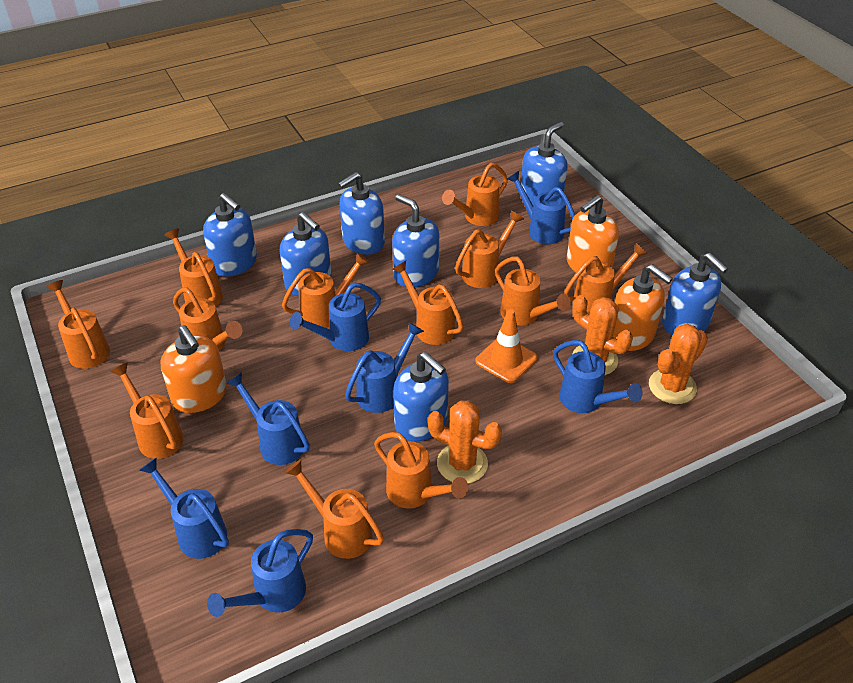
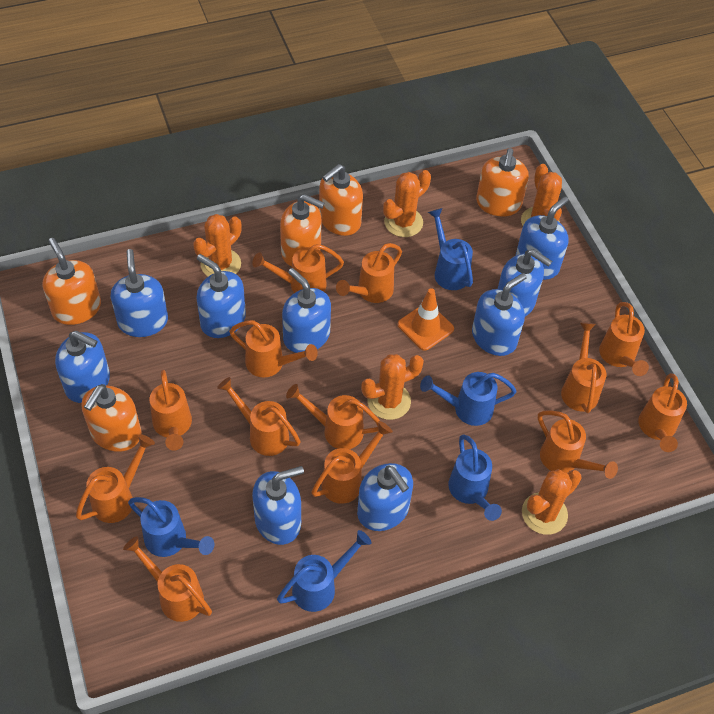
blue soap dispenser: 7 -> 9
blue watering can: 7 -> 5
orange cactus: 3 -> 5
orange soap dispenser: 3 -> 5
orange watering can: 12 -> 13

